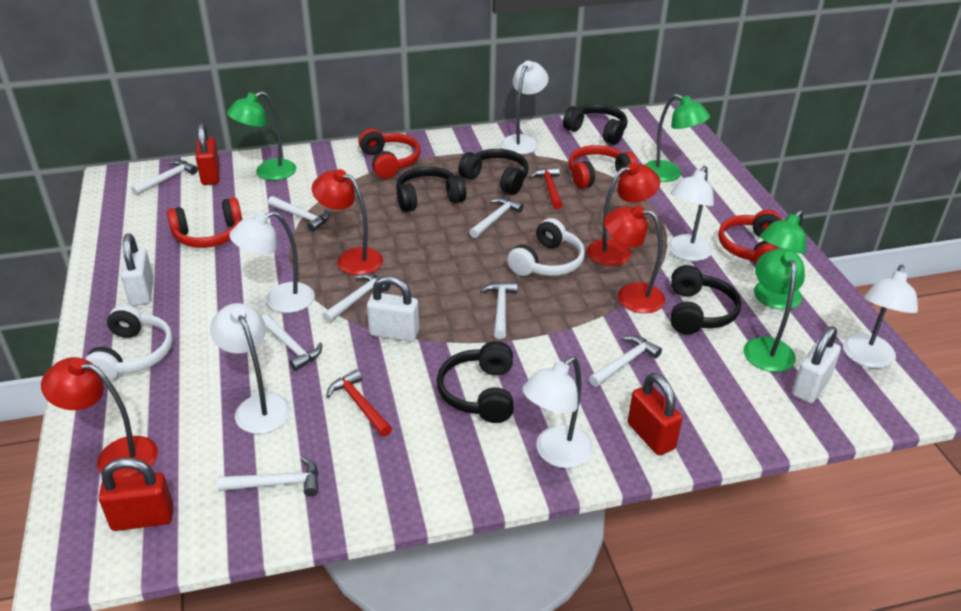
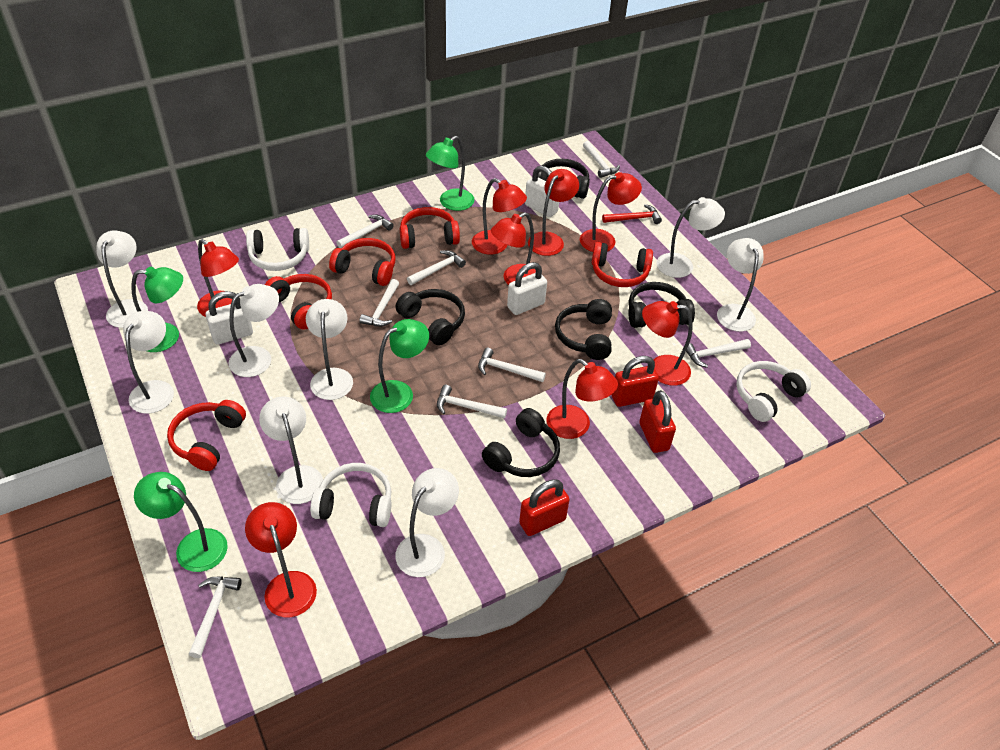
red hammer: 2 -> 1
red headphones: 4 -> 5
red lamp: 4 -> 8
white headphones: 2 -> 3
white lamp: 6 -> 8

